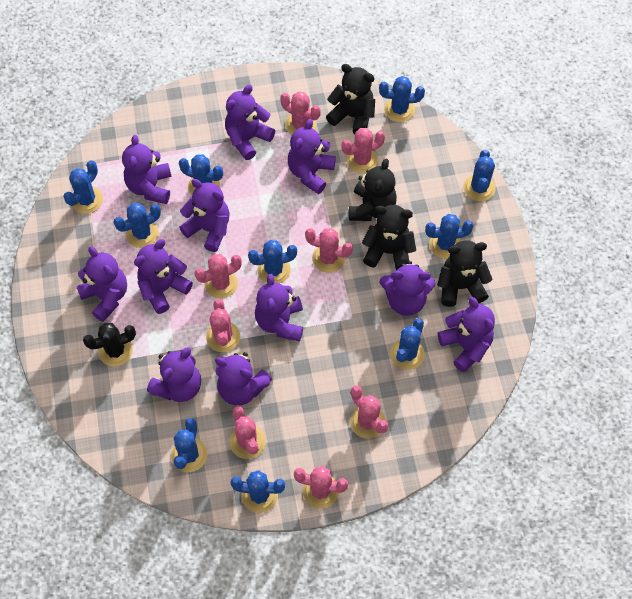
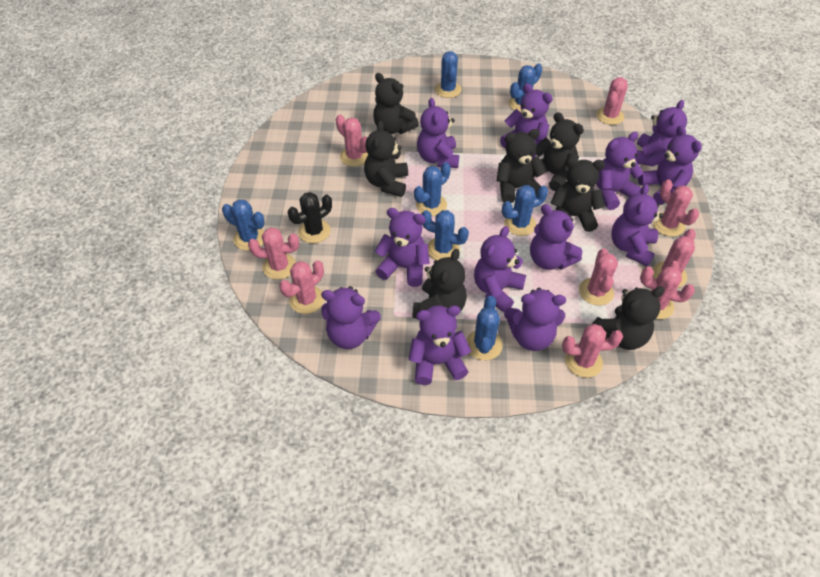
black teddy bear: 4 -> 7
blue cactus: 10 -> 7
pink cactus: 8 -> 9
purple teddy bear: 11 -> 12

